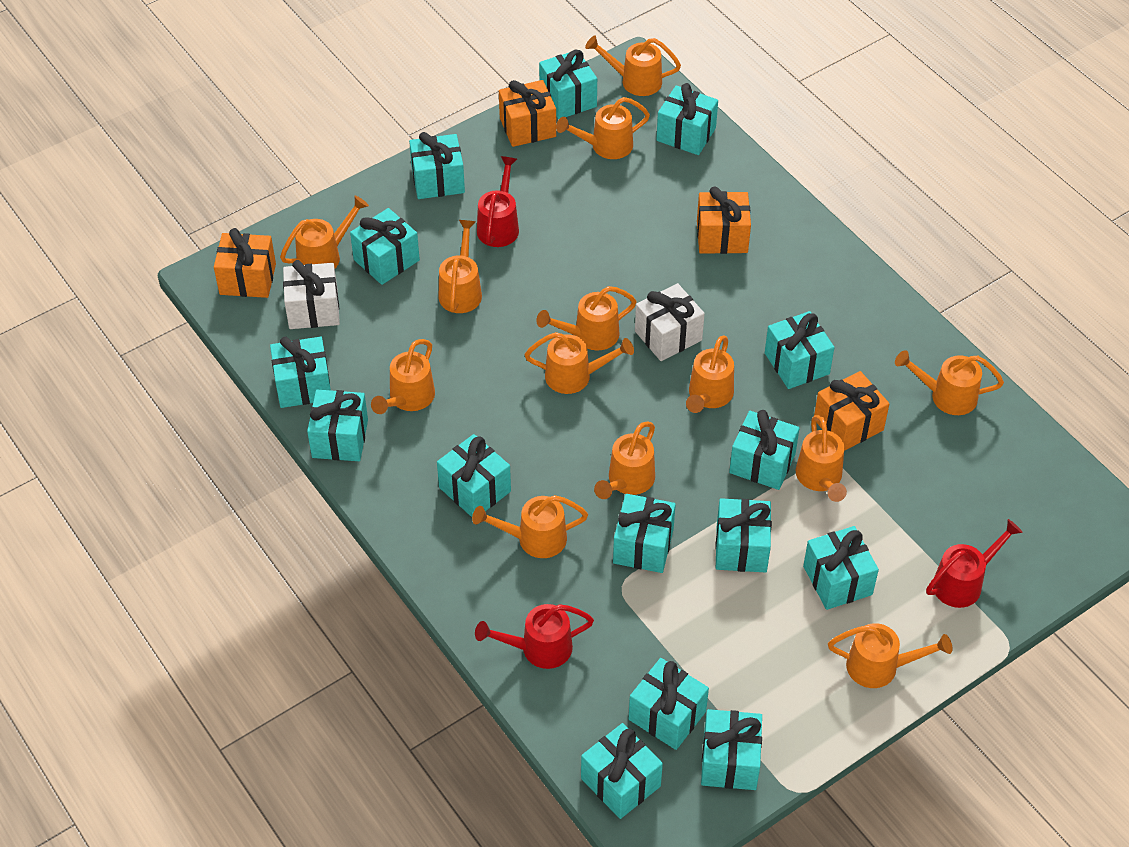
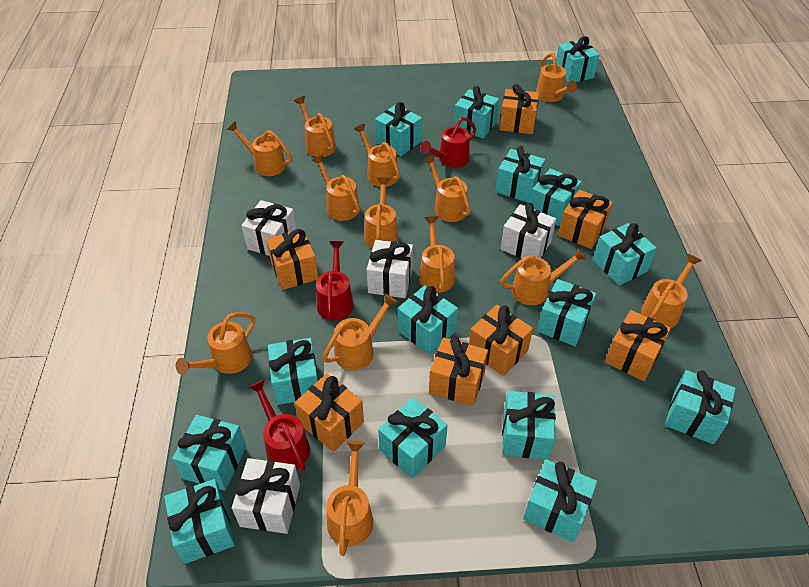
orange gift: 4 -> 7
white gift: 2 -> 4

